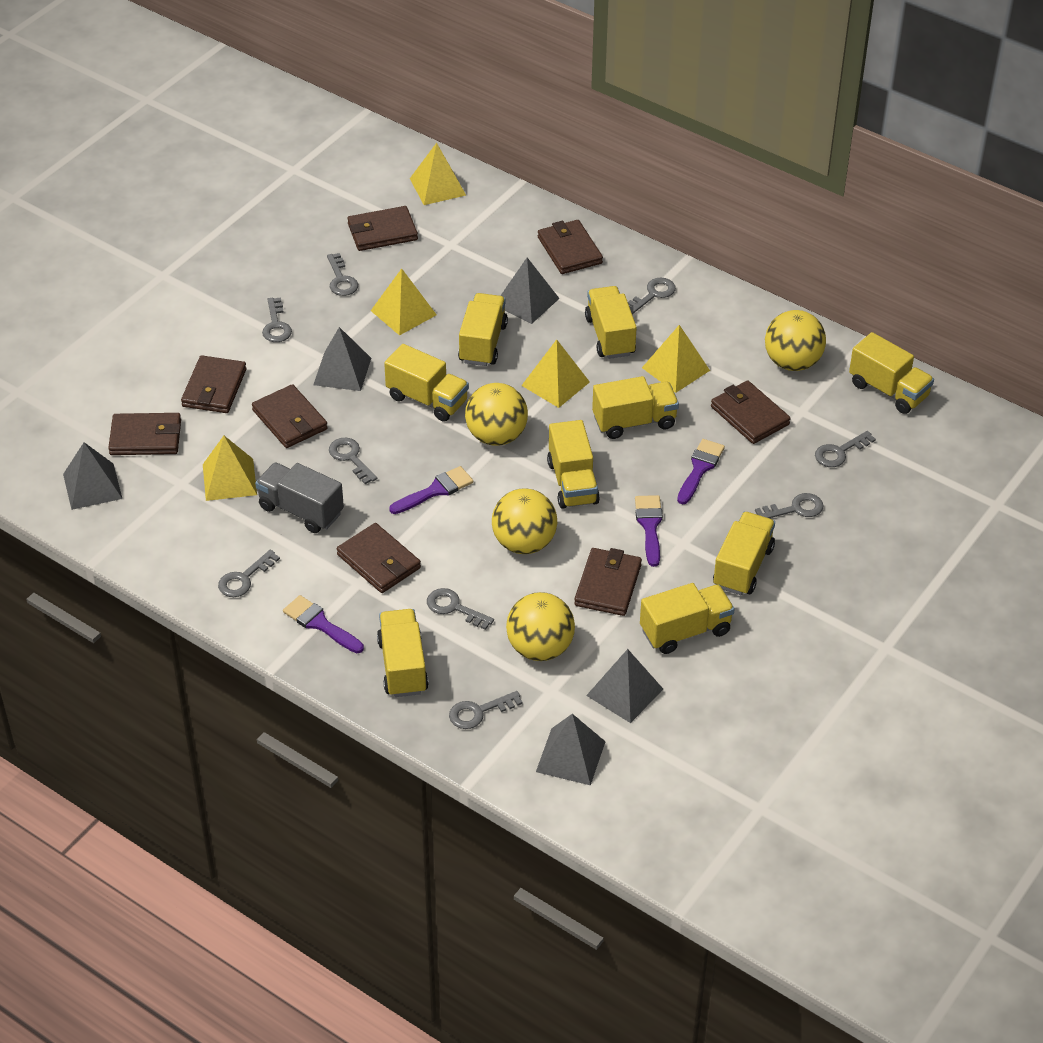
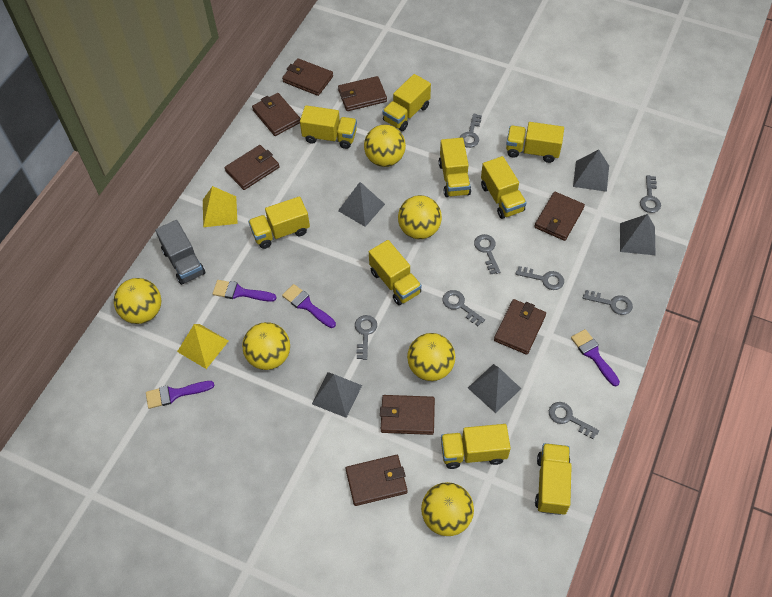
grey key: 9 -> 8
yellow ball: 4 -> 6
yellow pyramid: 5 -> 2

